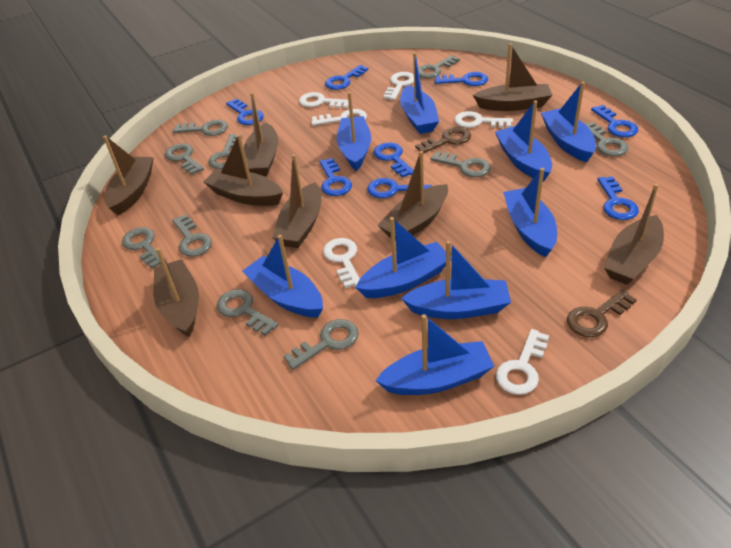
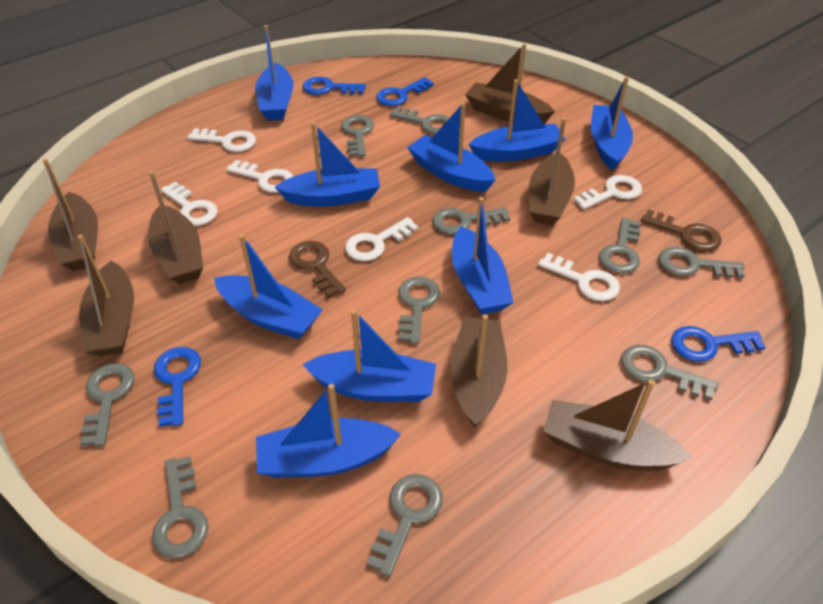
blue key: 8 -> 4
brown boat: 8 -> 7

